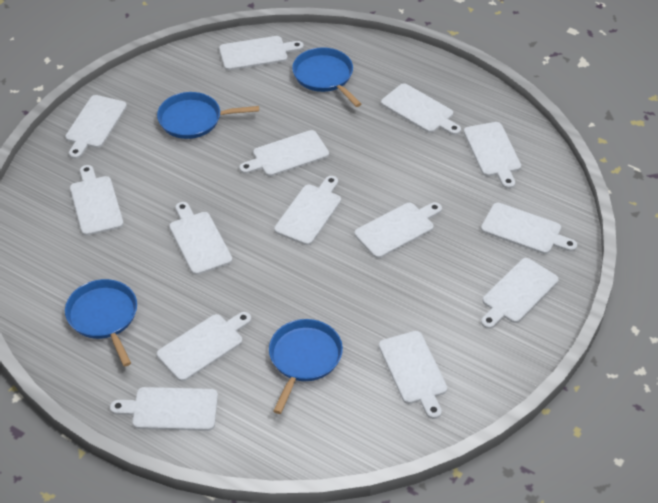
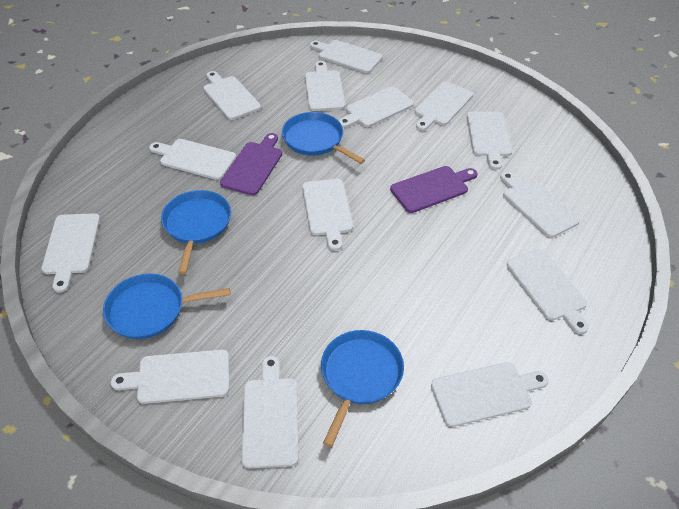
purple cutting board: 0 -> 2

